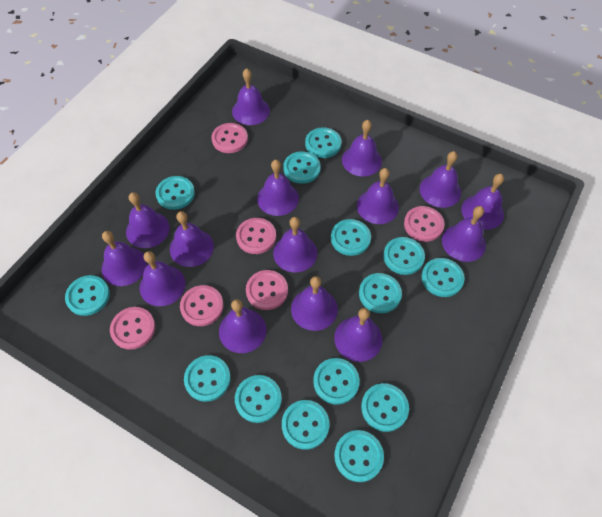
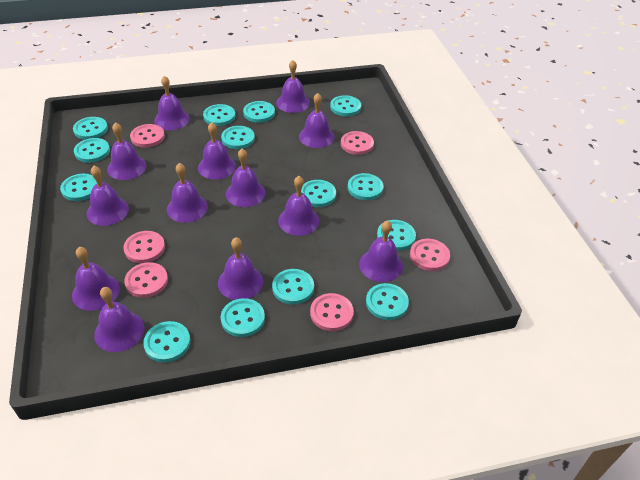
purple bell: 15 -> 13

